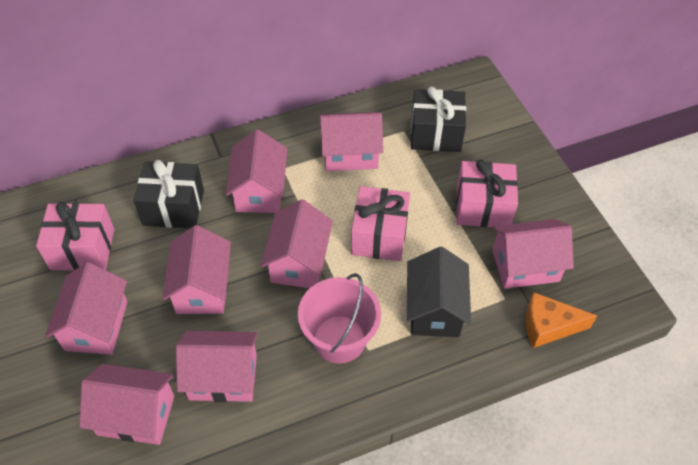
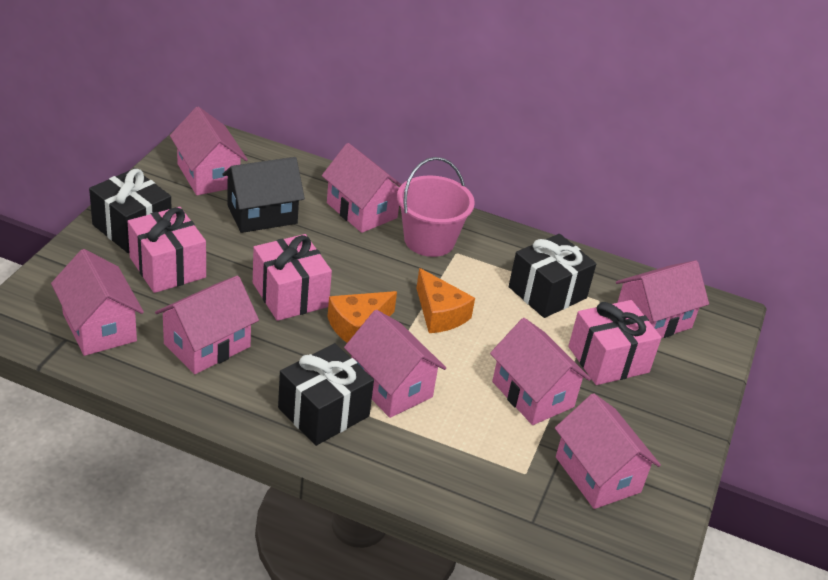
black gift: 2 -> 3
orange cheese: 1 -> 2

